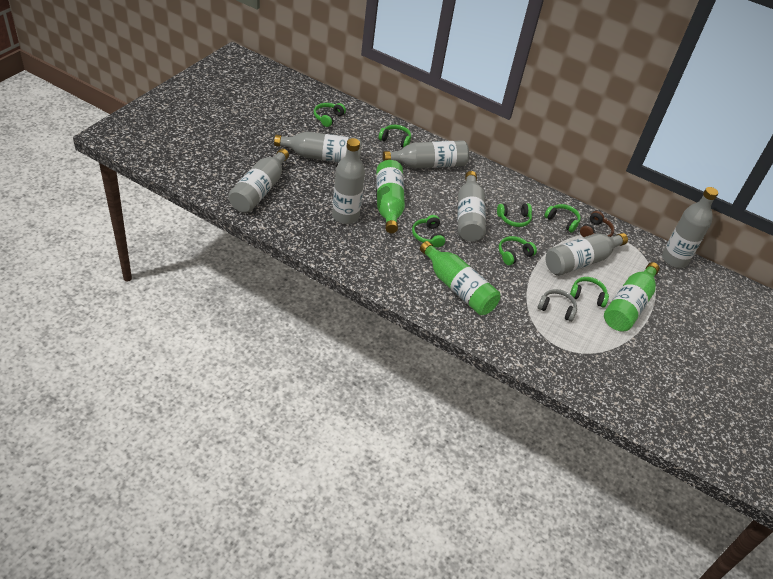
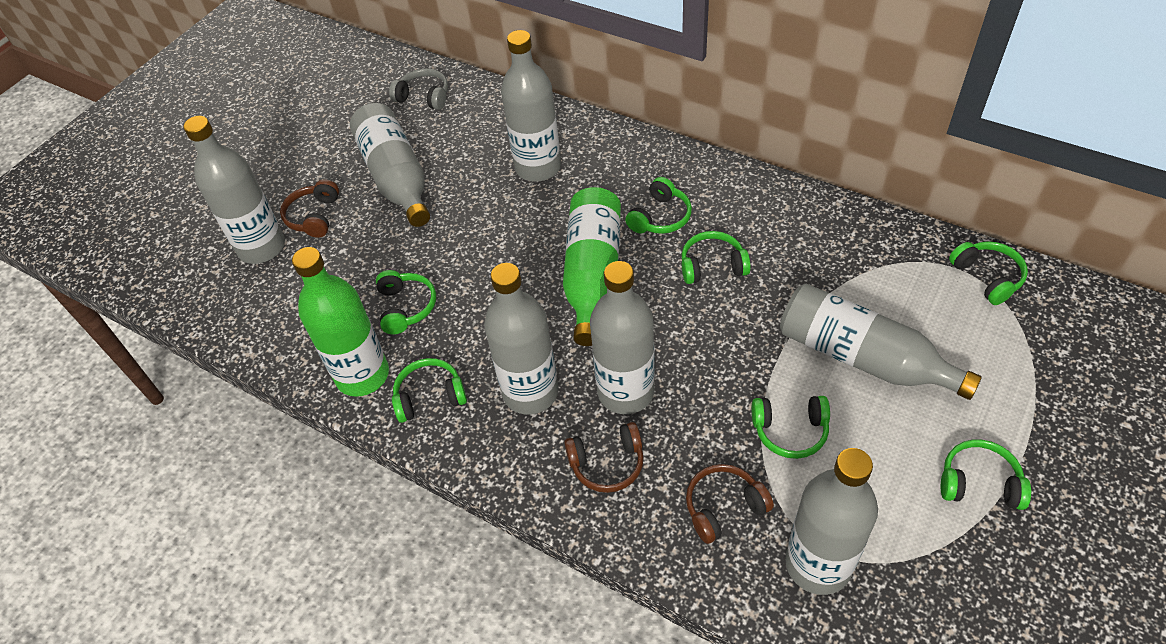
brown headphones: 1 -> 3
green bottle: 3 -> 2

